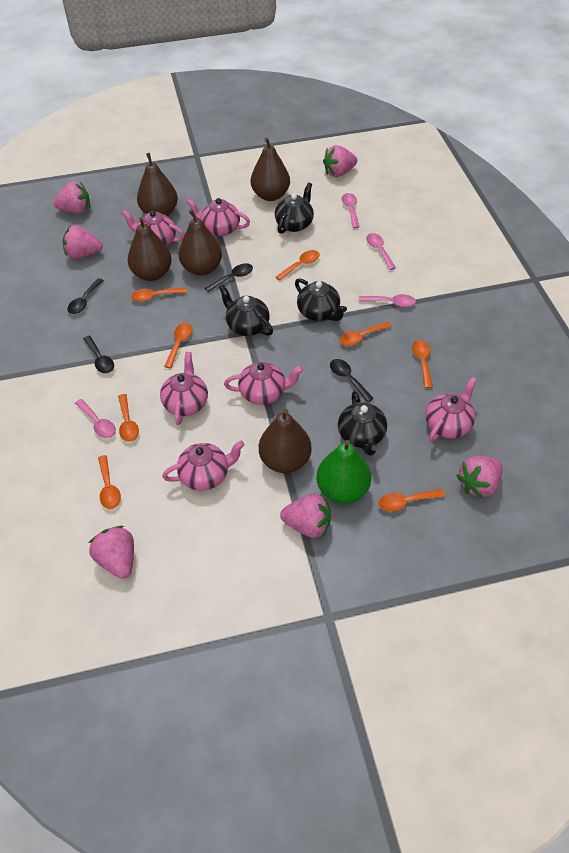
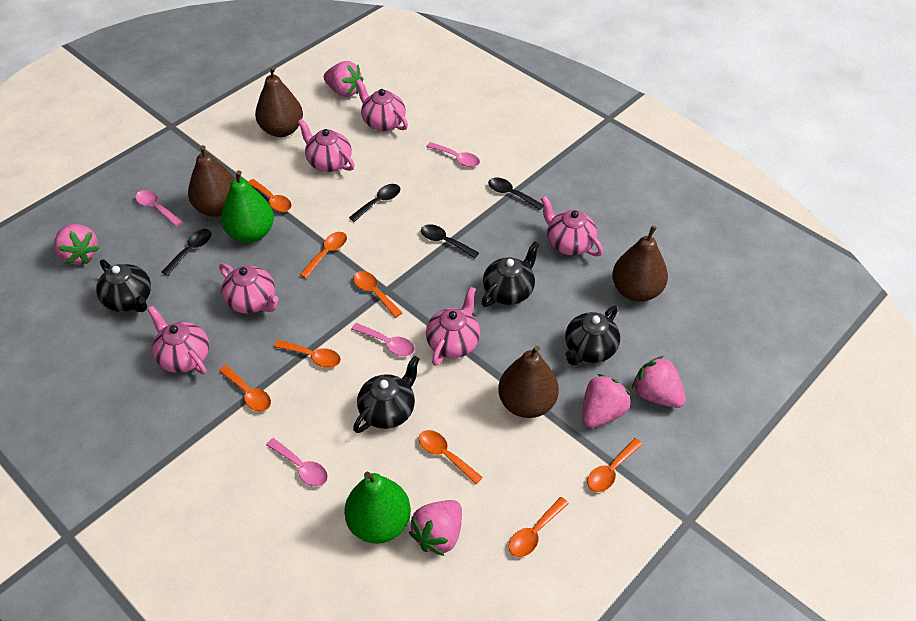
brown pear: 5 -> 4
green pear: 1 -> 2
pink strawberry: 6 -> 5

